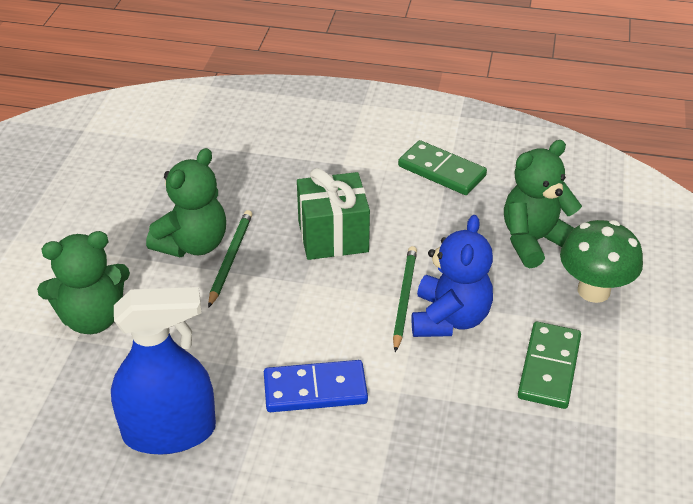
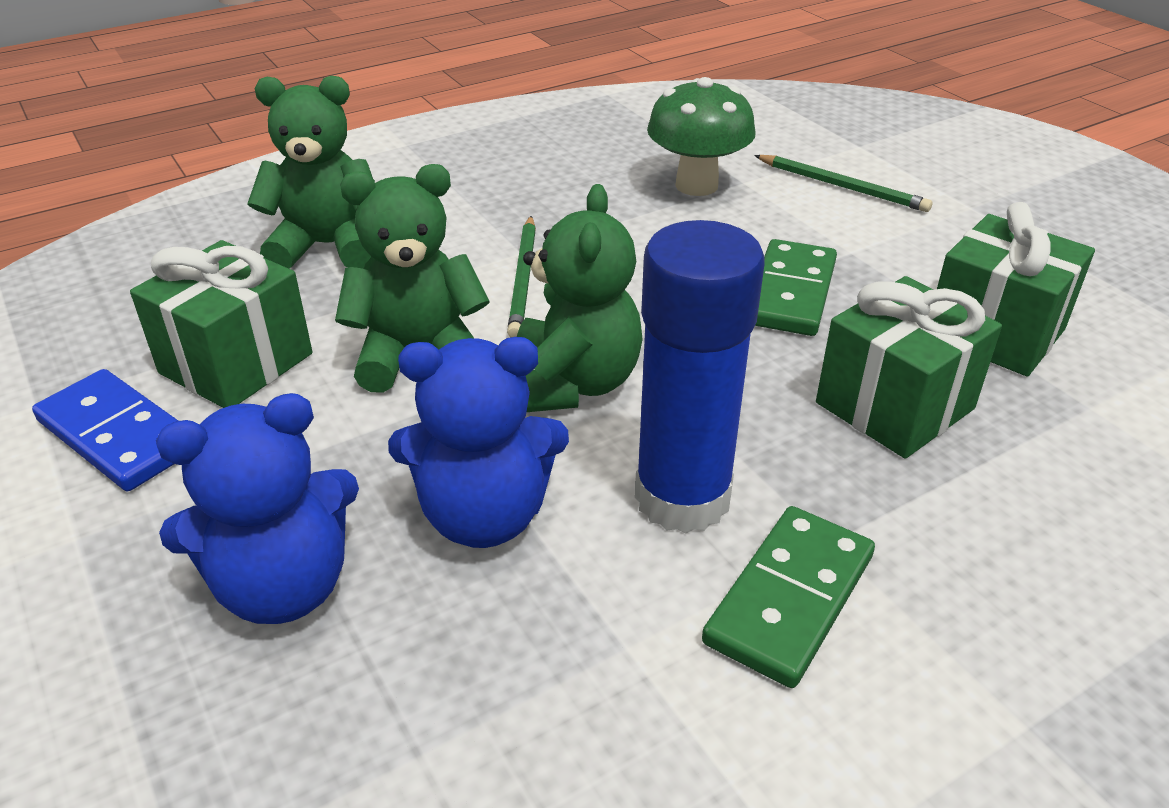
blue glue stick: 0 -> 1
blue spray bottle: 1 -> 0
blue teddy bear: 1 -> 2
green gift: 1 -> 3

